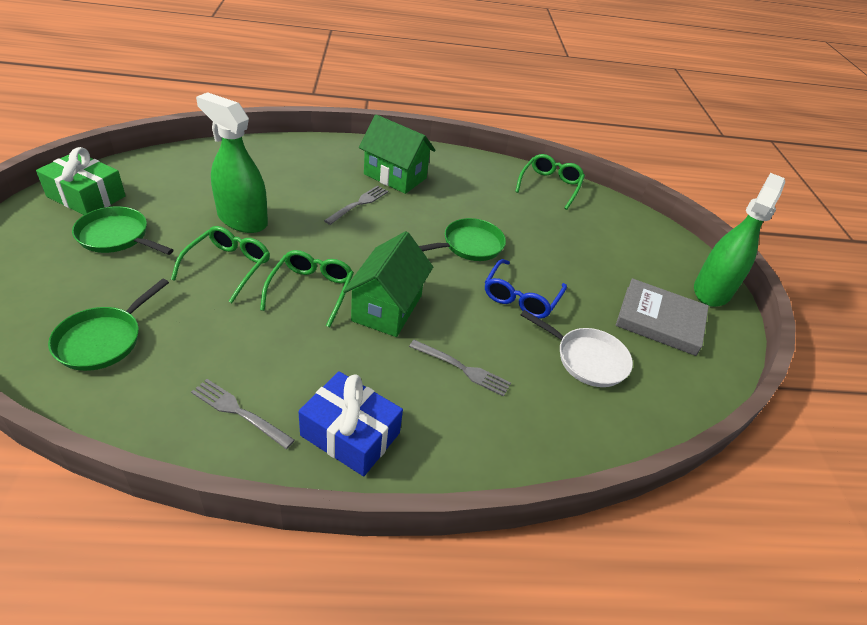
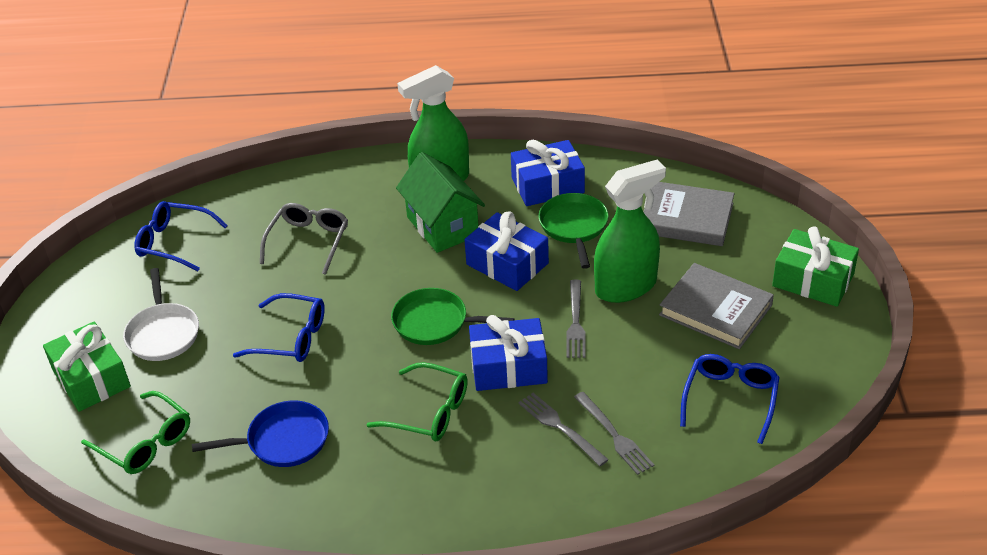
blue gift: 1 -> 3
blue glasses: 1 -> 3
blue pan: 0 -> 1
green gift: 1 -> 2
green glasses: 3 -> 2
green house: 2 -> 1
green pan: 3 -> 2
grey book: 1 -> 2
grey glasses: 0 -> 1

